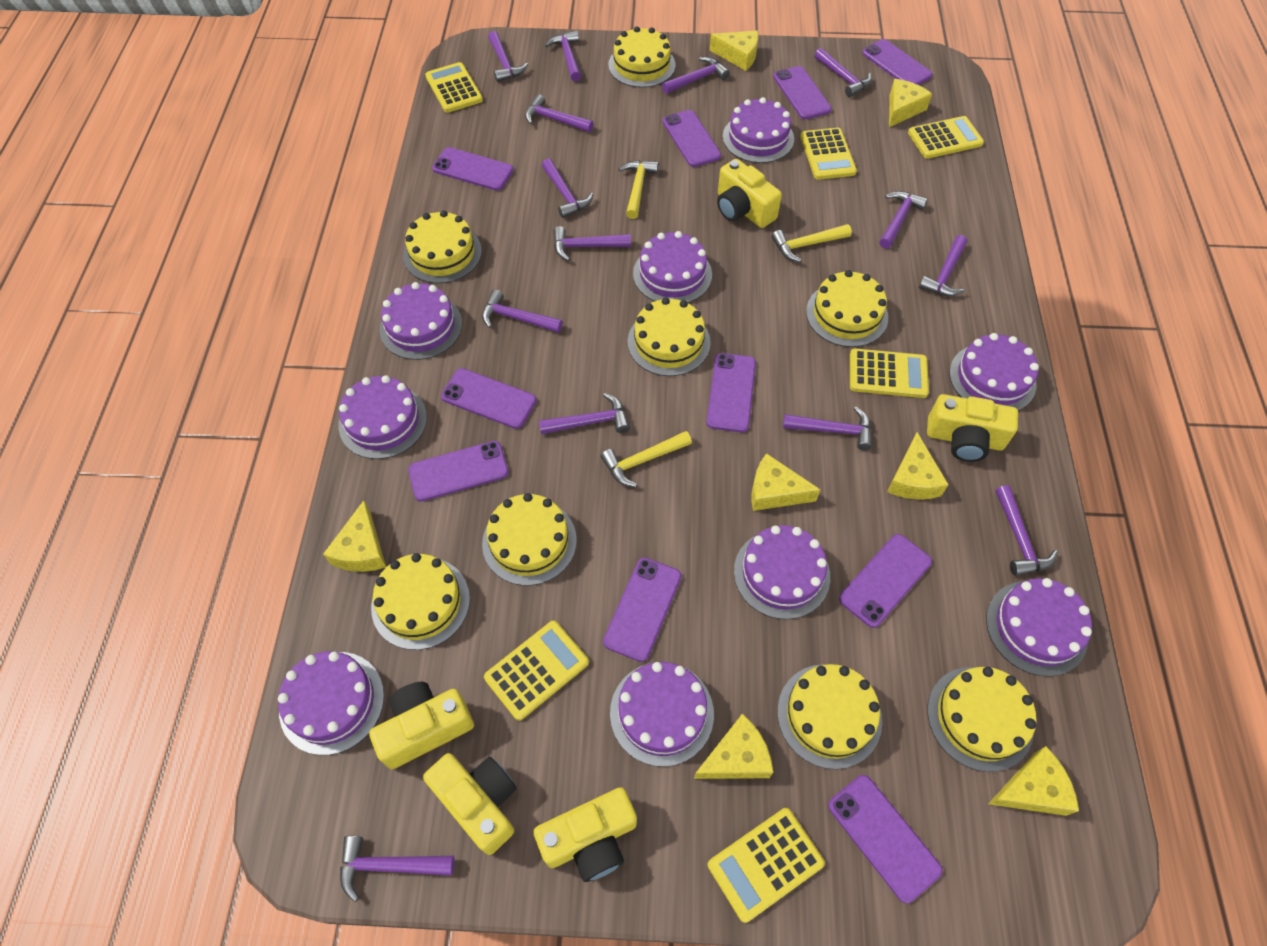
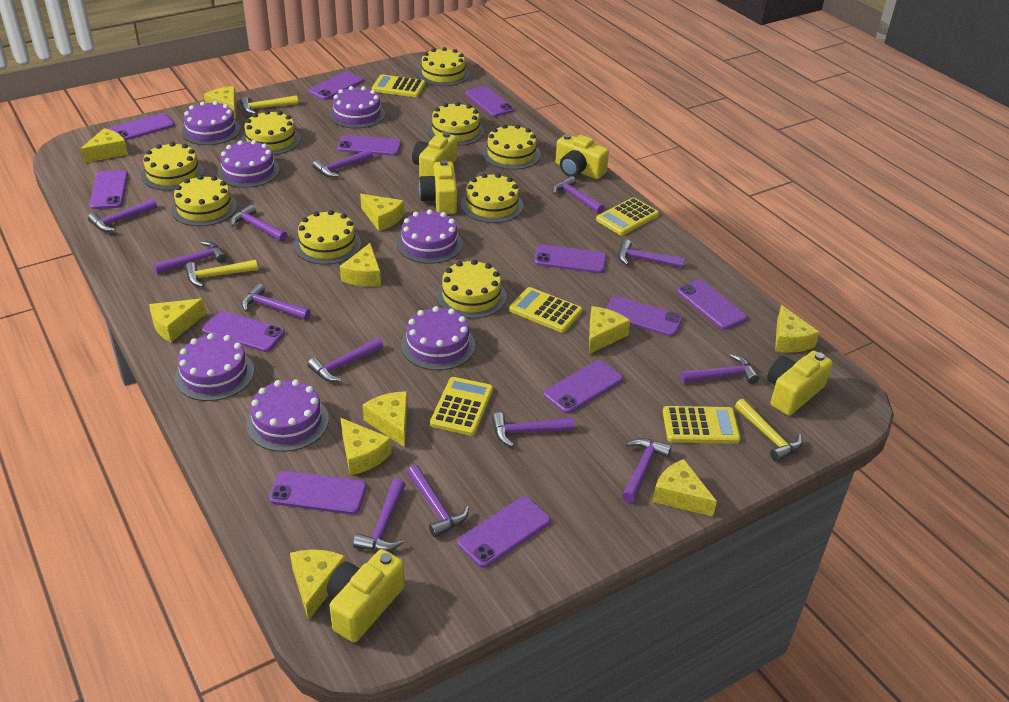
purple cake: 9 -> 7
purple hammer: 14 -> 13
purple phone: 10 -> 12
yellow cake: 8 -> 9
yellow calculator: 6 -> 5
yellow cheese: 7 -> 11

